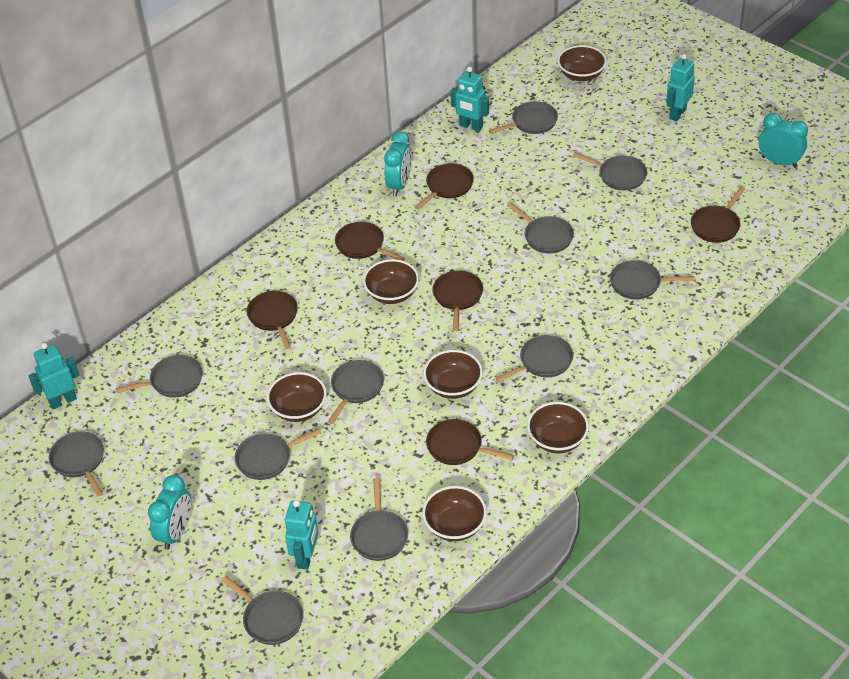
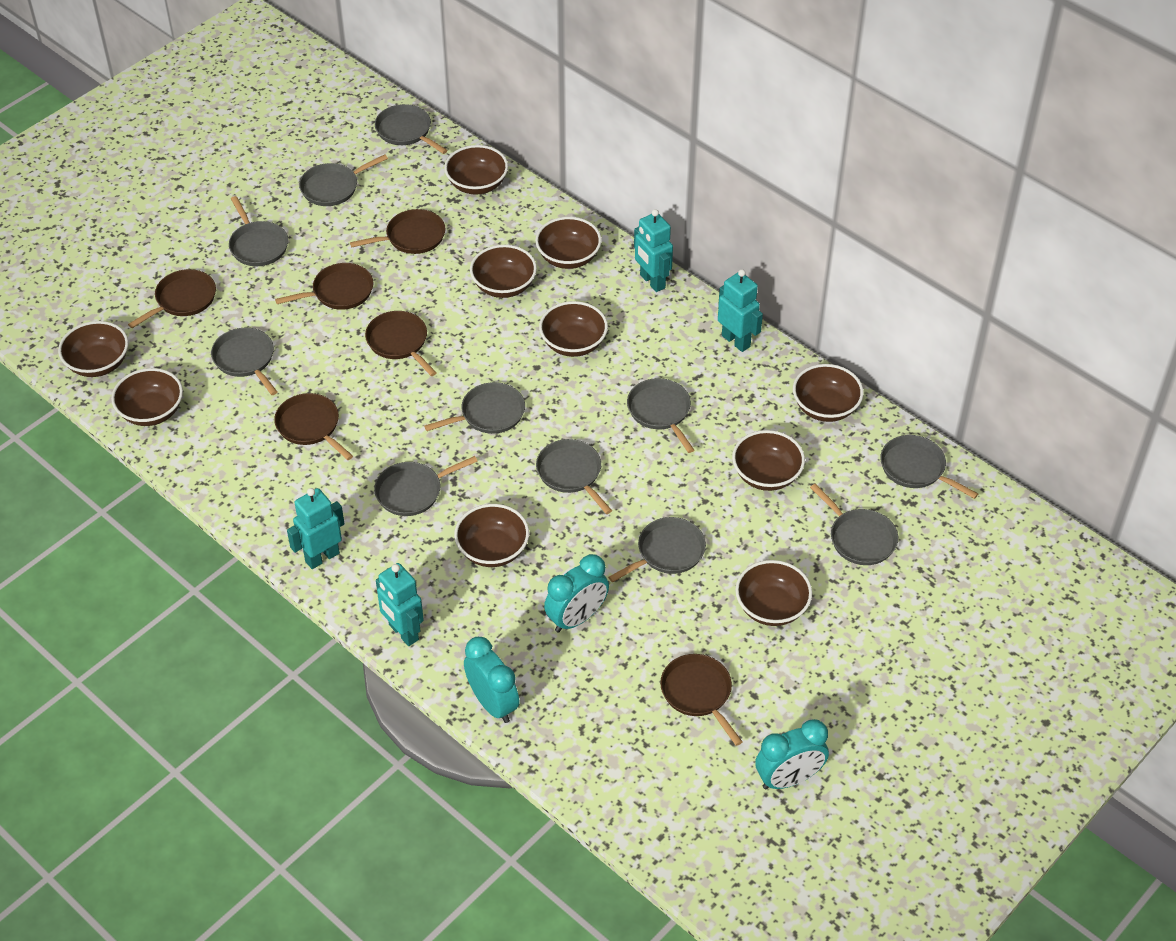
brown bowl: 6 -> 10

